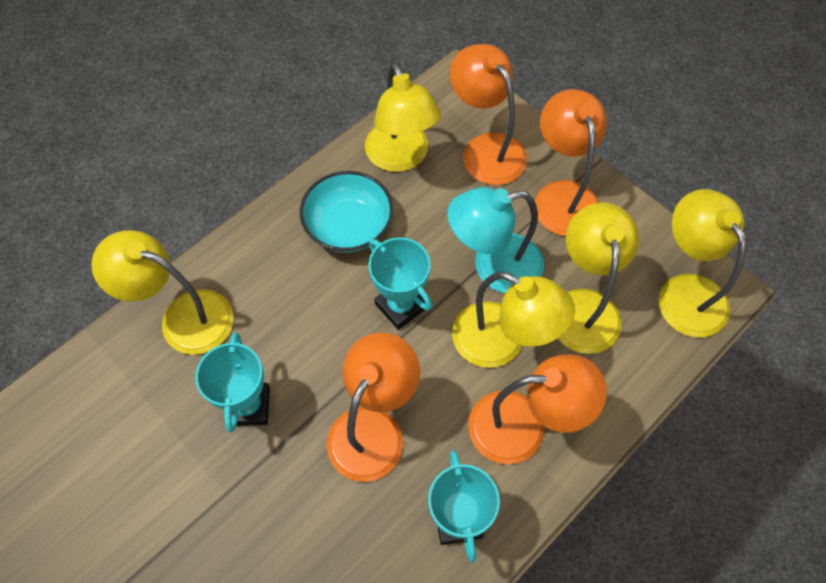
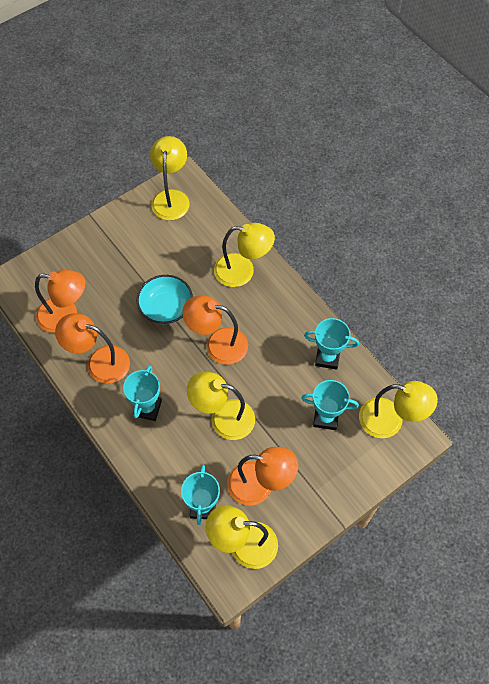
turquoise lamp: 1 -> 0
turquoise trophy: 3 -> 4

